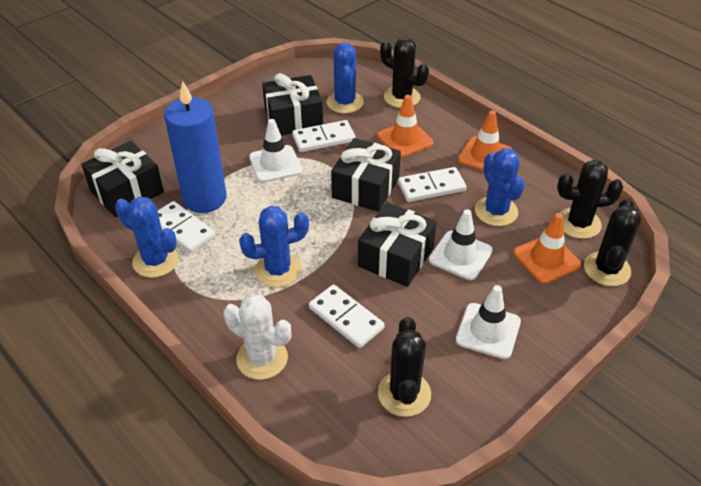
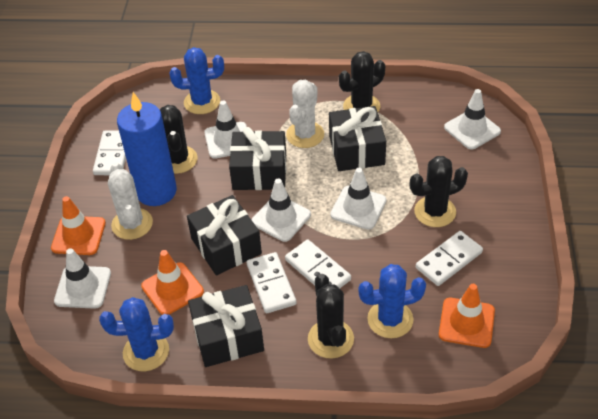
blue cactus: 4 -> 3
white cactus: 1 -> 2
white traffic cone: 3 -> 5

